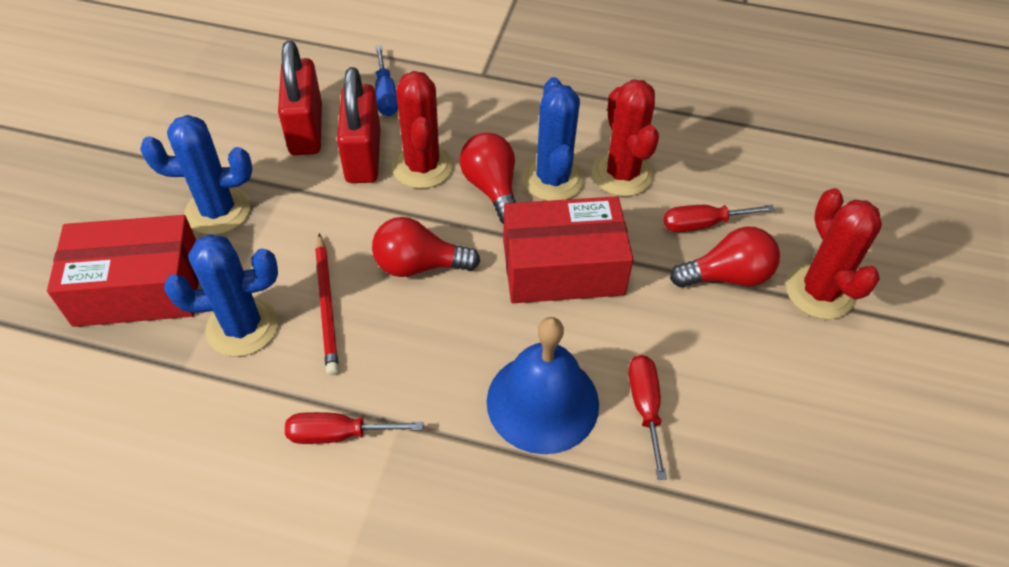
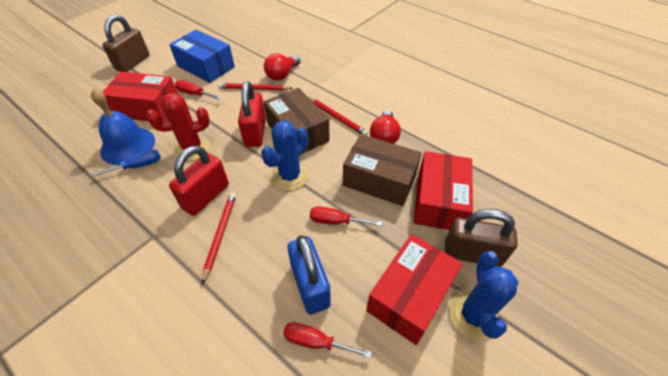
blue box: 0 -> 1
blue cactus: 3 -> 2
blue padlock: 0 -> 1
brown box: 0 -> 2
brown padlock: 0 -> 2
red box: 2 -> 3
red cactus: 3 -> 1
red light bulb: 3 -> 2
red pencil: 1 -> 3

